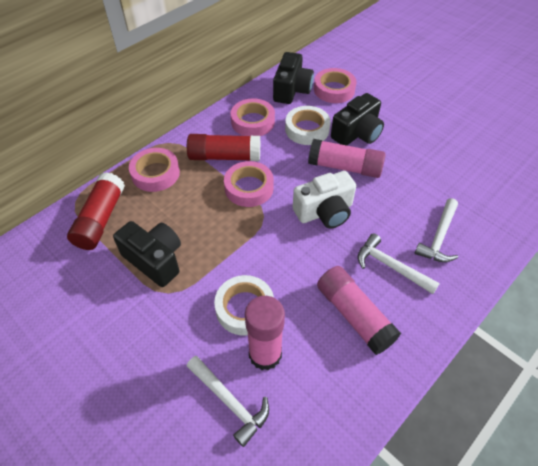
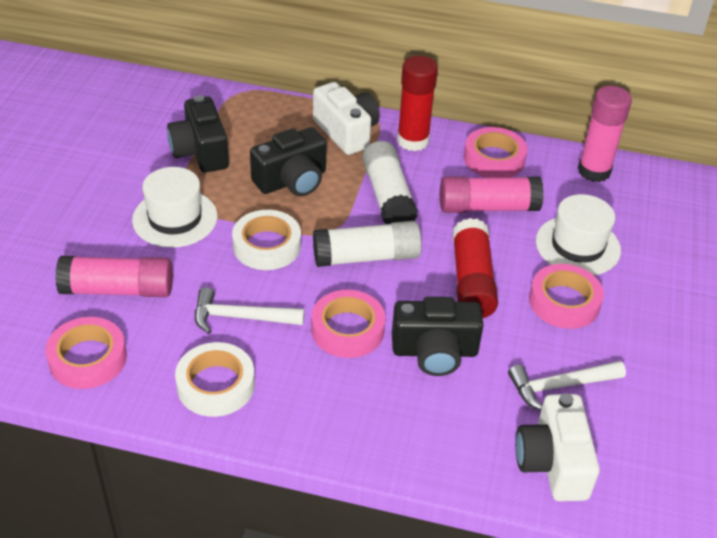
white camera: 1 -> 2
white glue stick: 0 -> 2
white hammer: 3 -> 2
white hat: 0 -> 2

